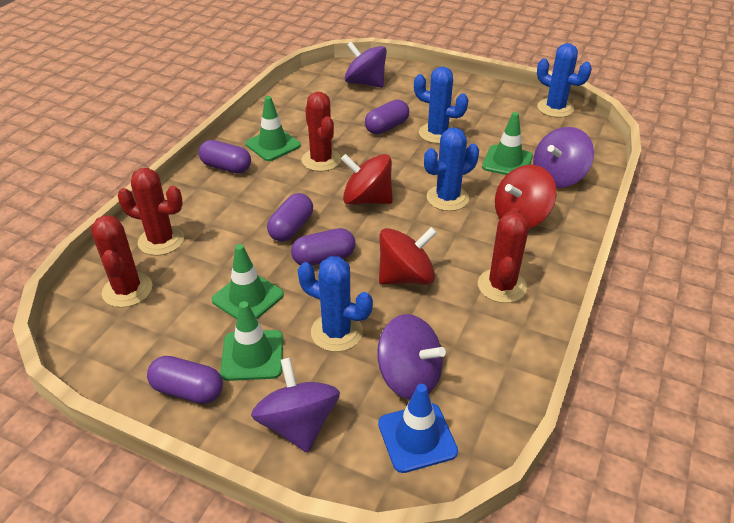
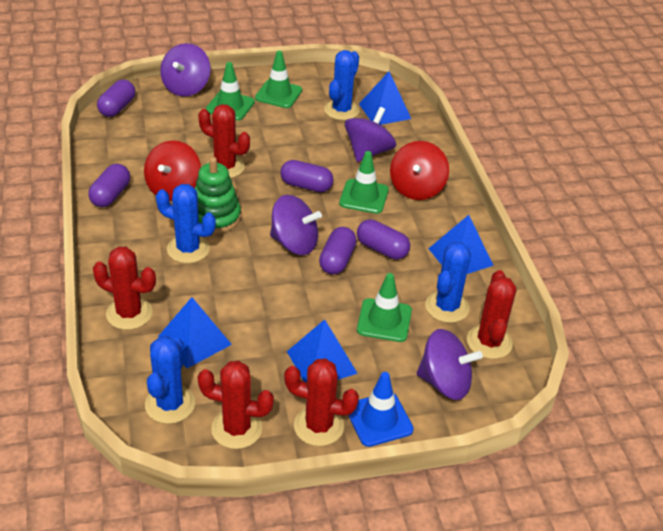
blue pyramid: 0 -> 4
green stacking toy: 0 -> 1
red cactus: 4 -> 5
red spinning top: 3 -> 2

